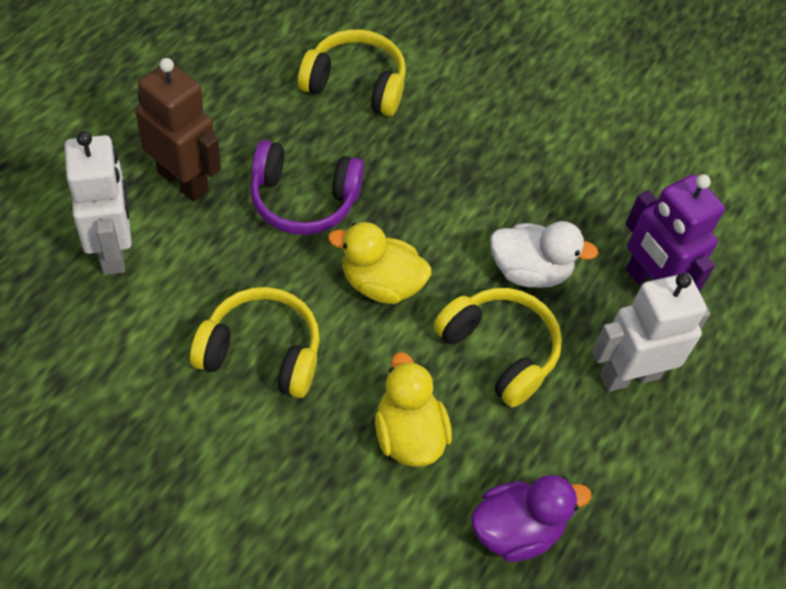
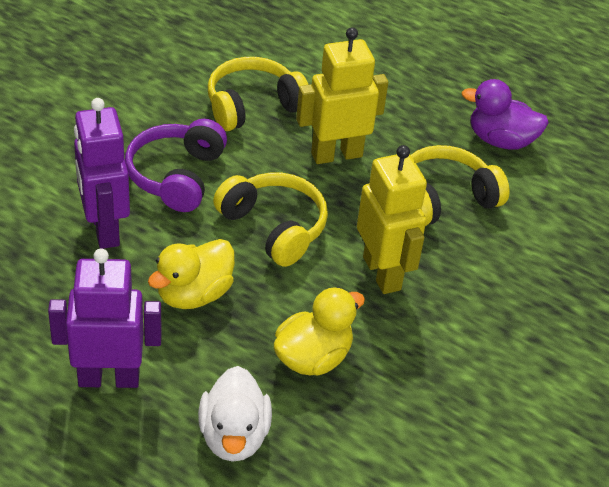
brown robot: 1 -> 0
purple robot: 1 -> 2
white robot: 2 -> 0
yellow robot: 0 -> 2

